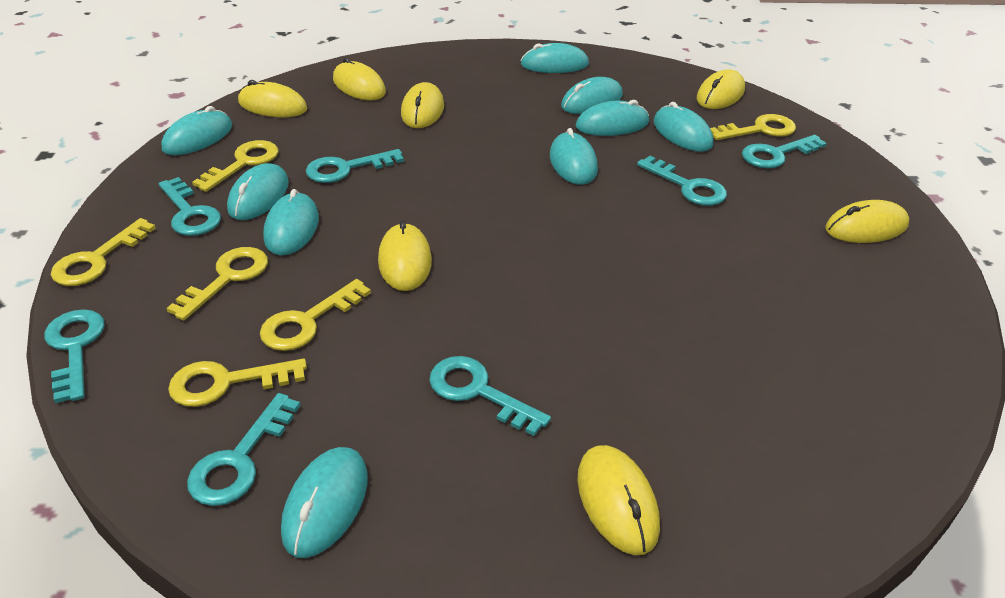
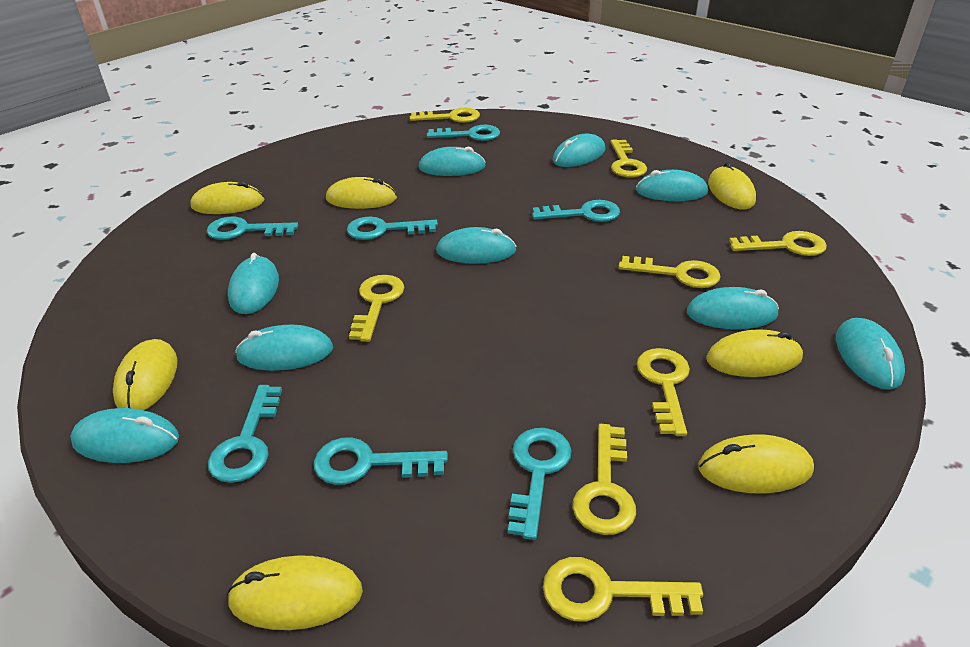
yellow key: 6 -> 8

